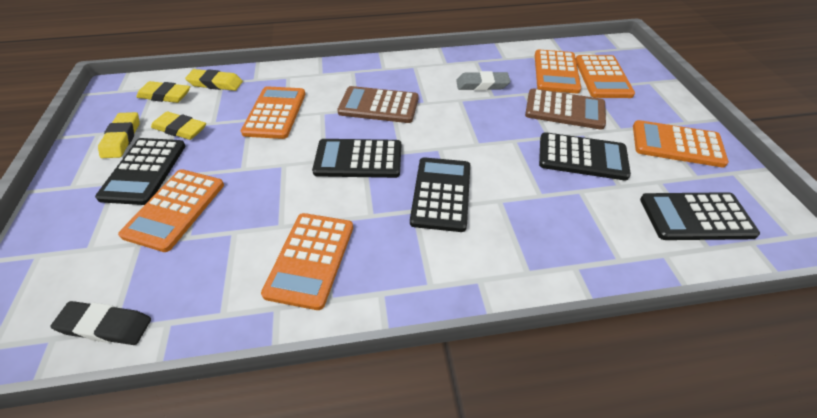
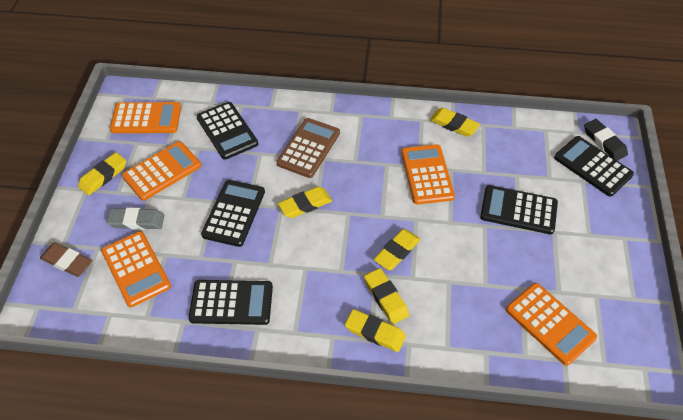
brown calculator: 2 -> 1
brown eraser: 0 -> 1
orange calculator: 6 -> 5
yellow eraser: 4 -> 6

